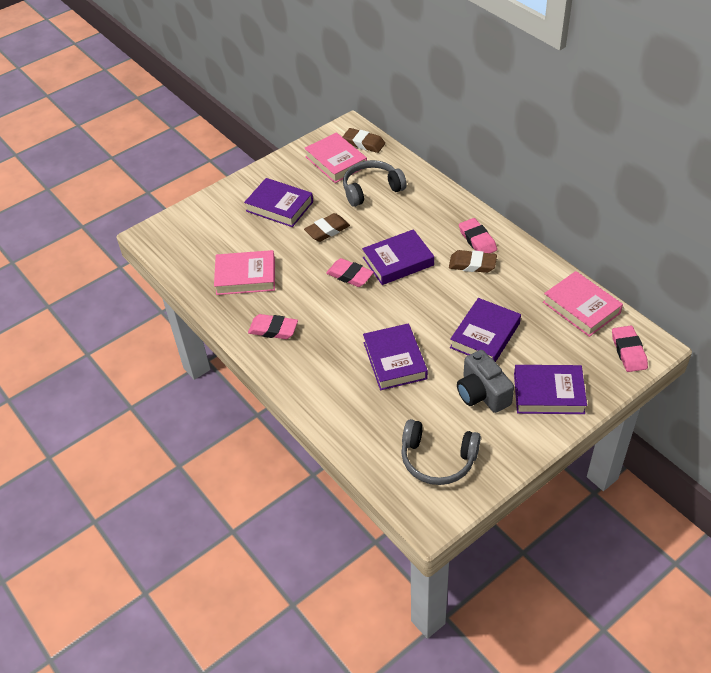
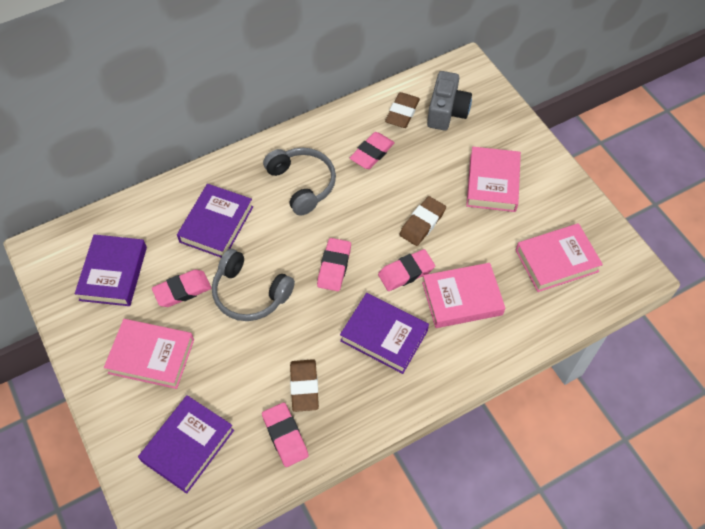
pink book: 3 -> 4
pink eraser: 4 -> 5
purple book: 5 -> 4

